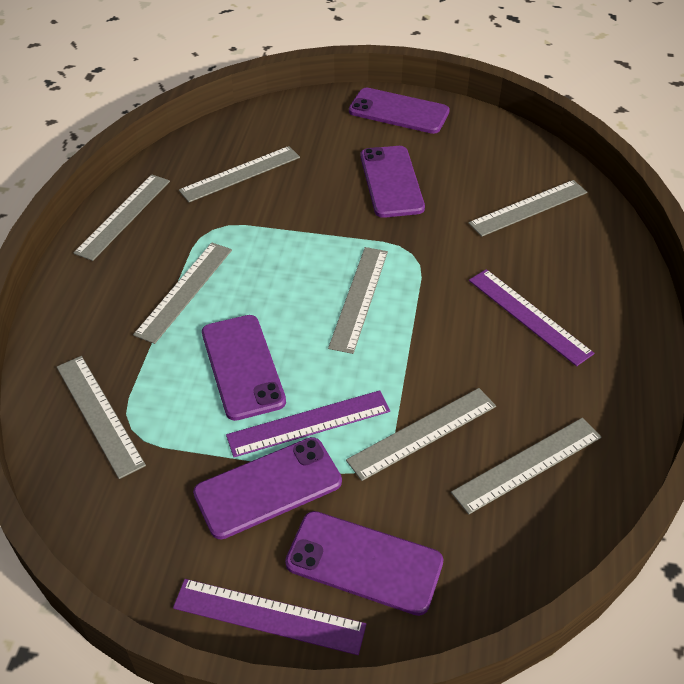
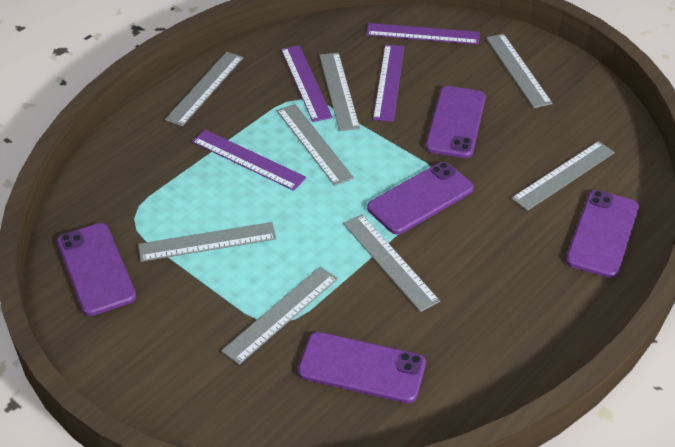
purple ruler: 3 -> 4

